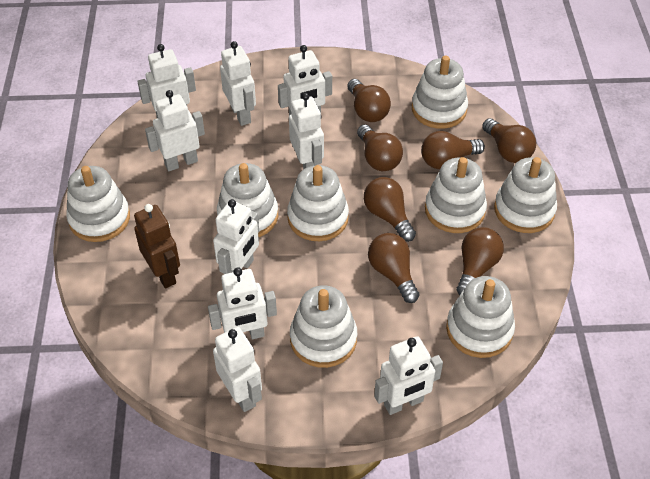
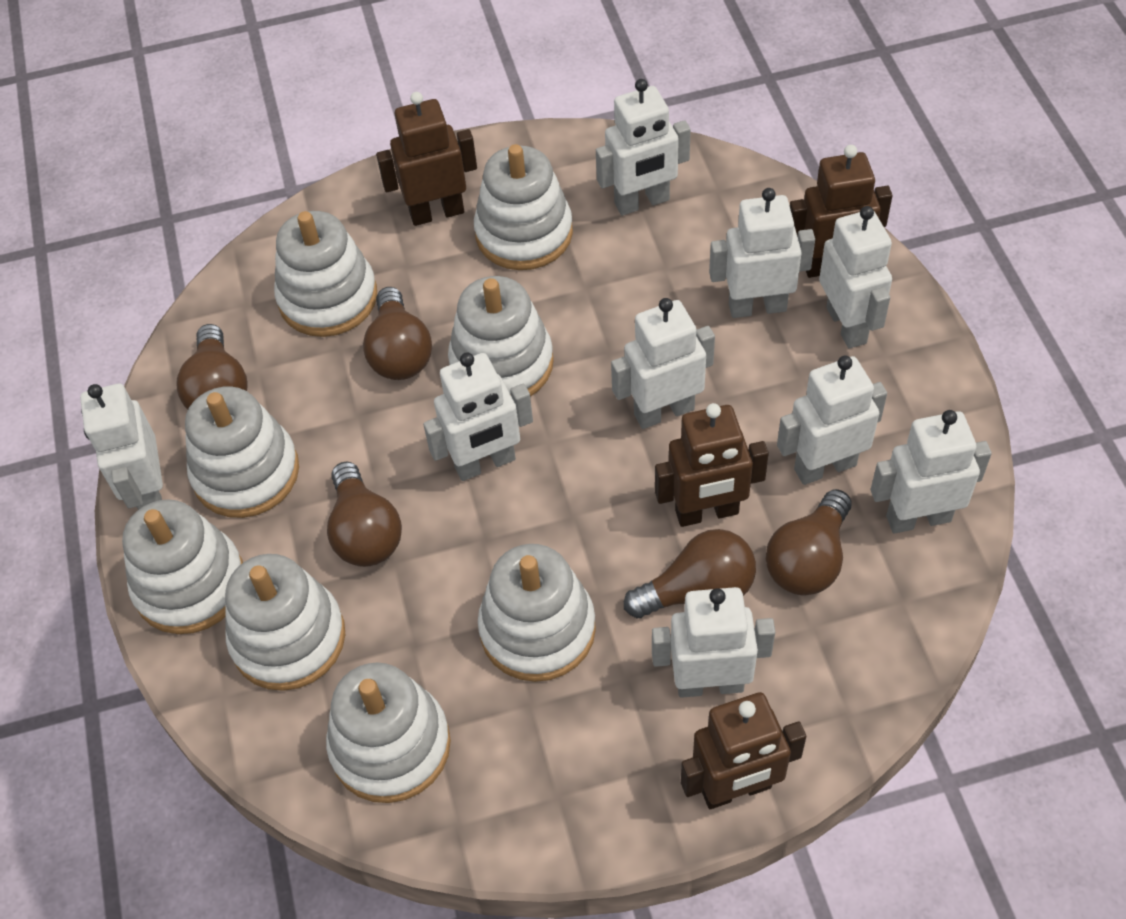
brown light bulb: 7 -> 5
brown robot: 1 -> 4

